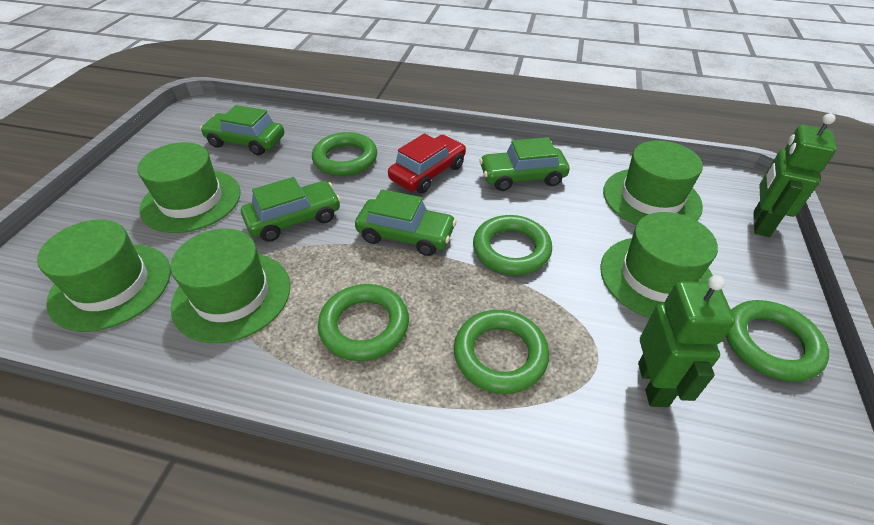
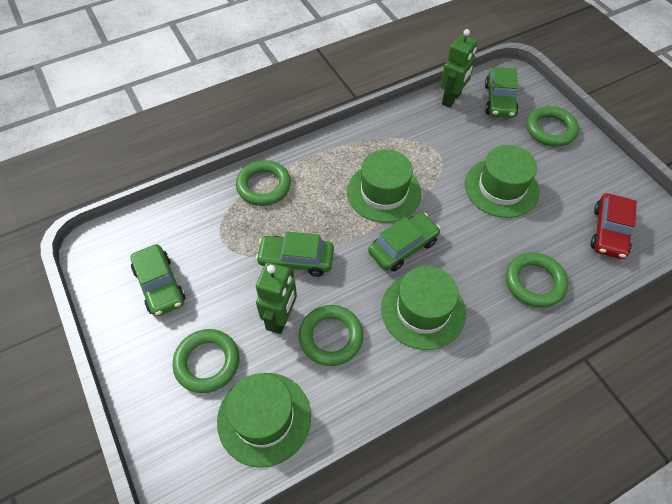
green hat: 5 -> 4

